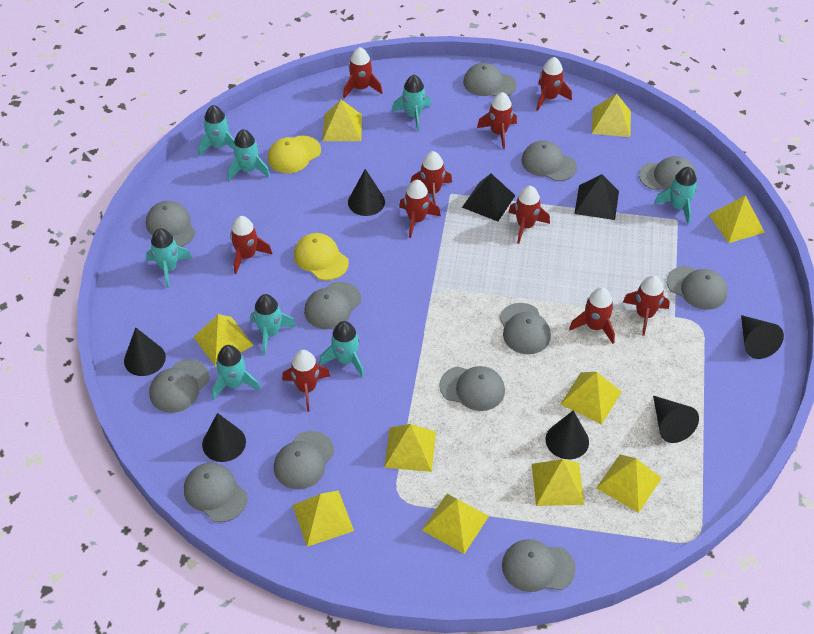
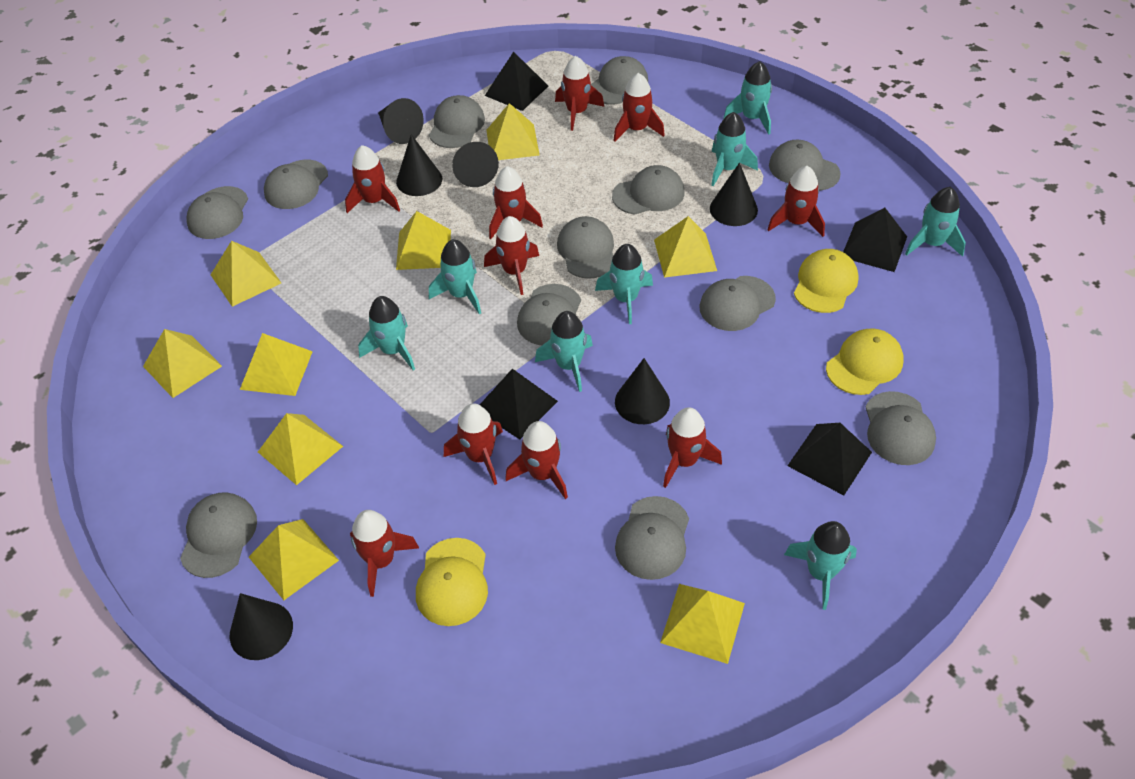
black pyramid: 2 -> 4
yellow cap: 2 -> 3
yellow pyramid: 10 -> 9

